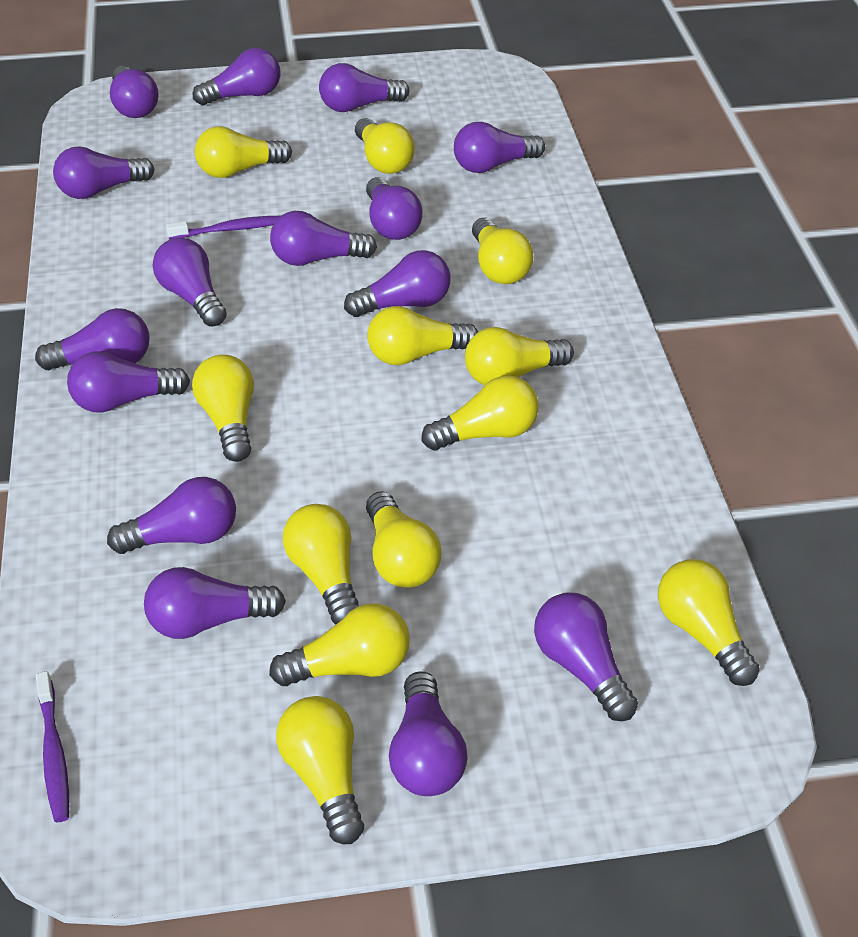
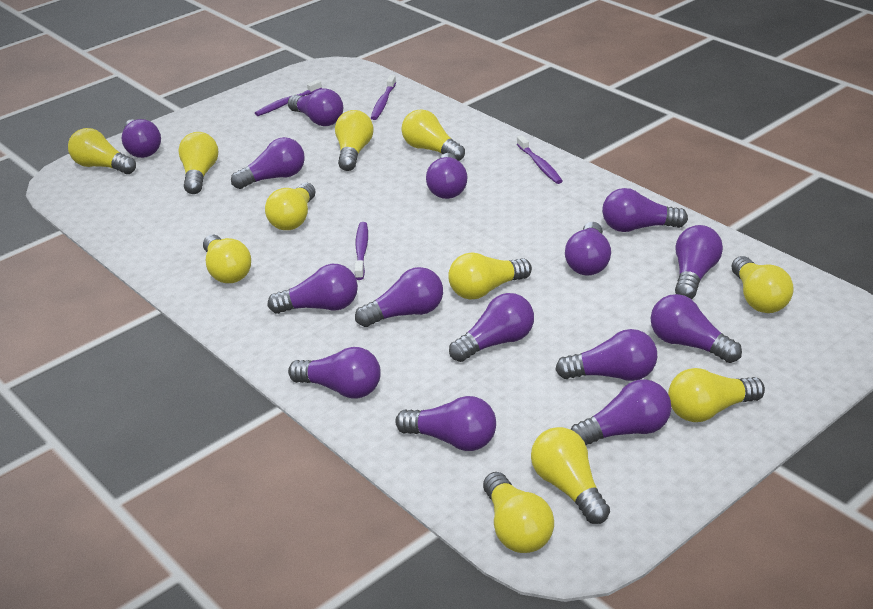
purple toothbrush: 2 -> 4
yellow light bulb: 12 -> 11

